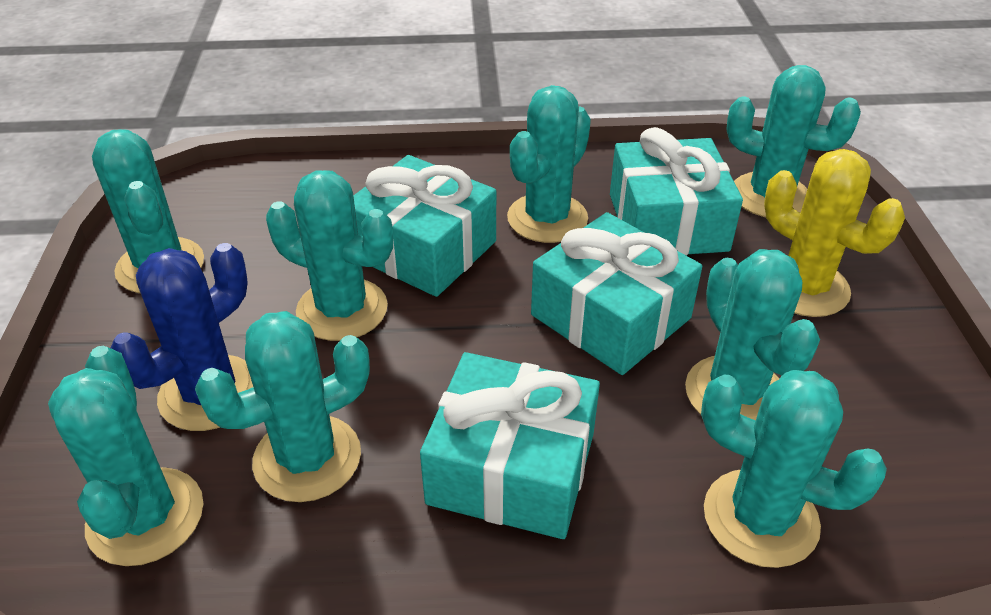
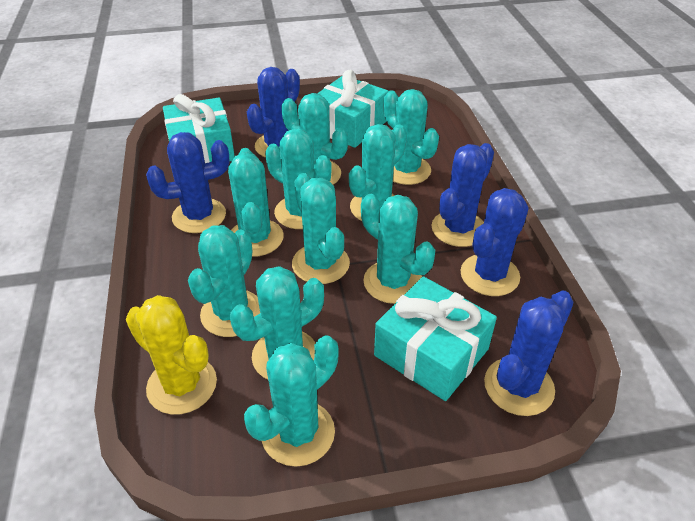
blue cactus: 1 -> 5
turquoise cactus: 8 -> 10
turquoise gift: 4 -> 3

